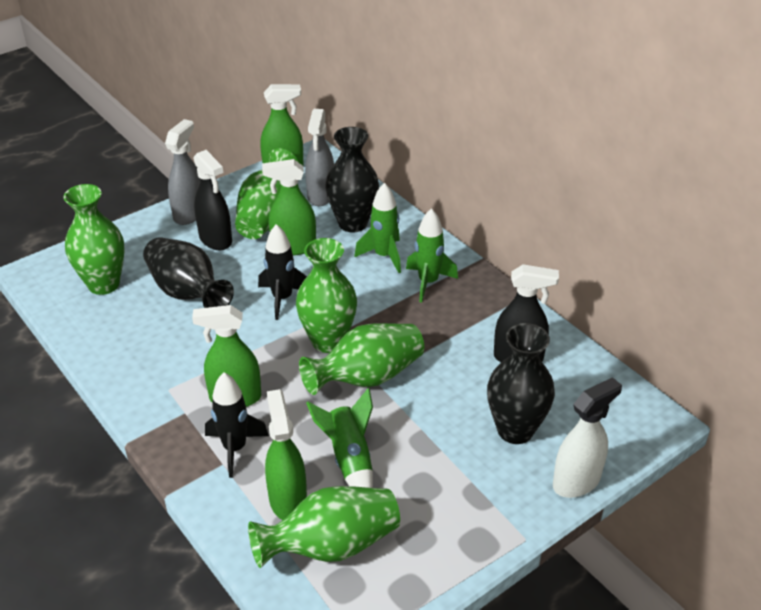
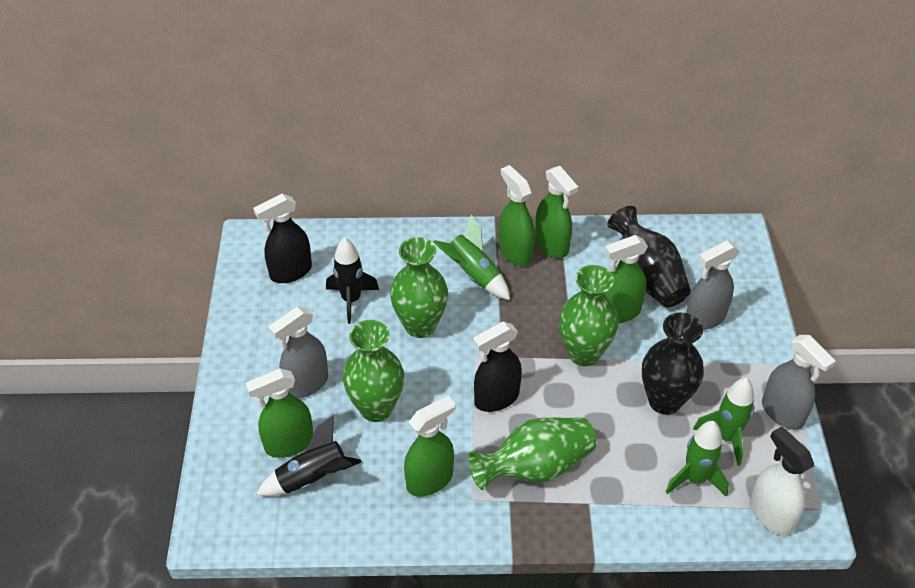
black vase: 3 -> 2
green spray bottle: 4 -> 5
green vase: 5 -> 4
grey spray bottle: 2 -> 3

